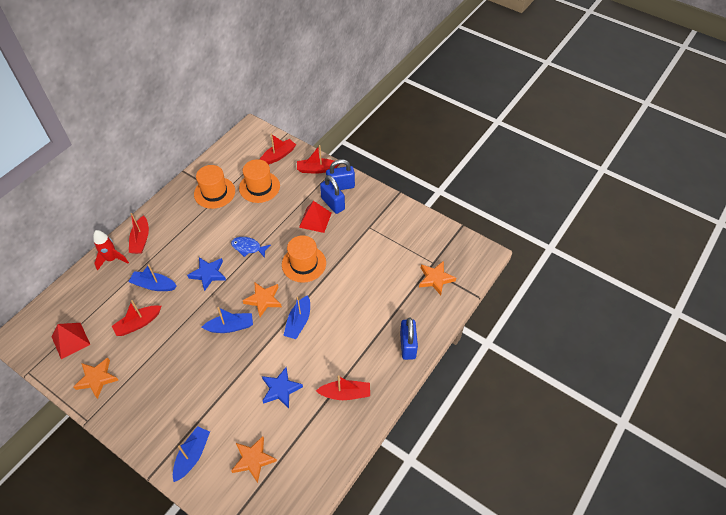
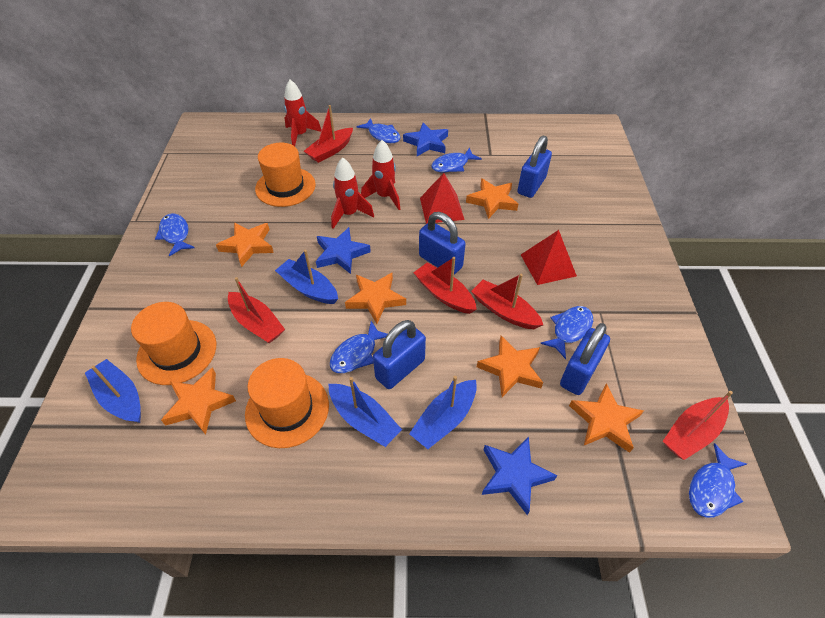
blue fish: 1 -> 6
blue padlock: 3 -> 4
blue star: 2 -> 3
orange star: 4 -> 6
red rocket: 1 -> 3

